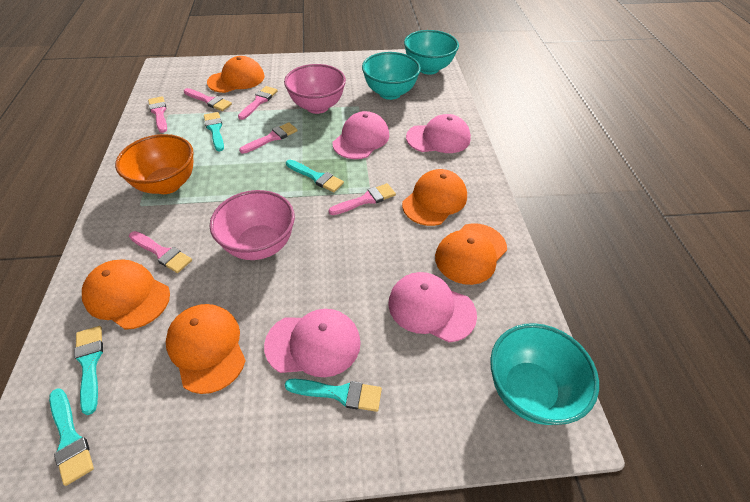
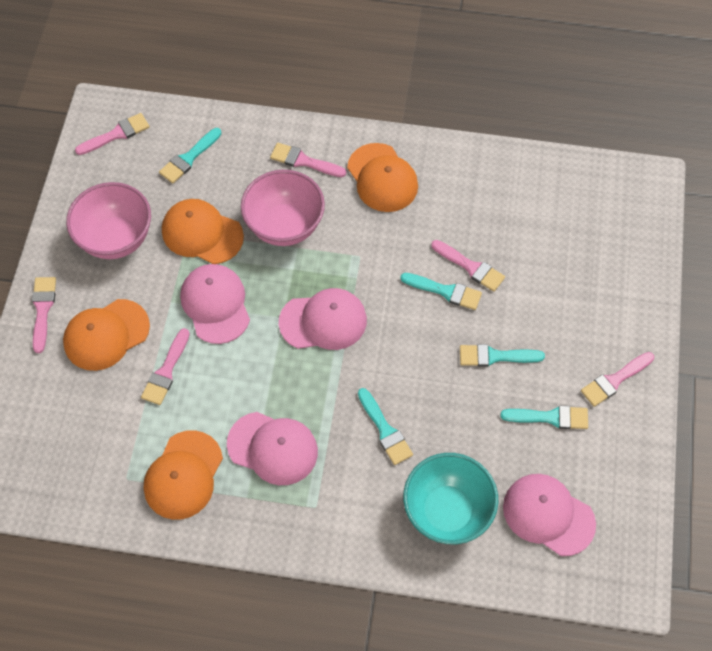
orange bowl: 1 -> 0
orange cap: 5 -> 4
turquoise bowl: 3 -> 1

